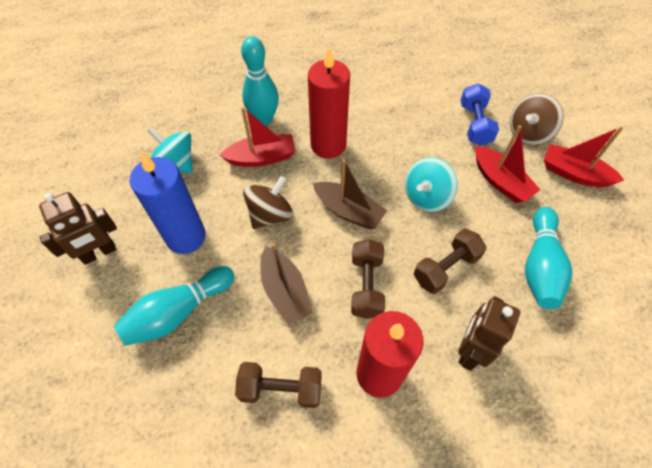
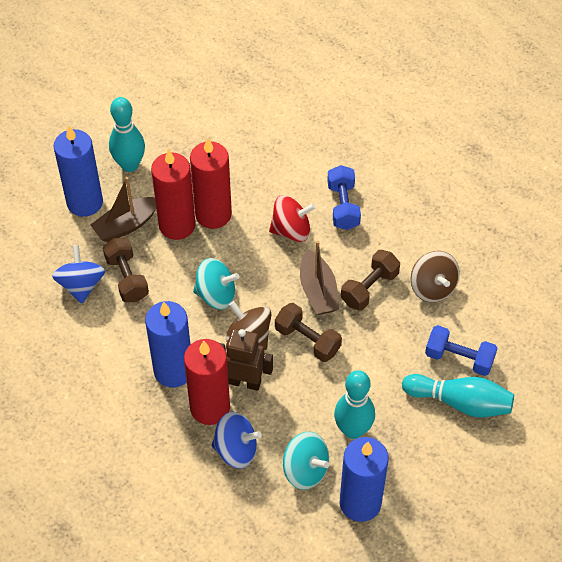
blue candle: 1 -> 3
blue dumbbell: 1 -> 2
blue spinning top: 0 -> 2
brown robot: 2 -> 1
red boat: 3 -> 0
red candle: 2 -> 3
red spinning top: 0 -> 1

